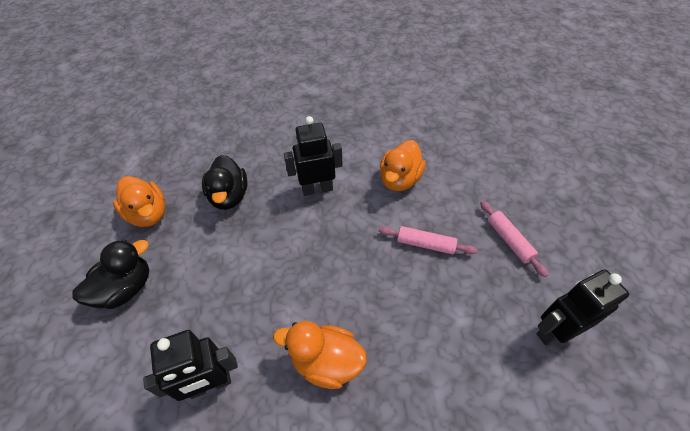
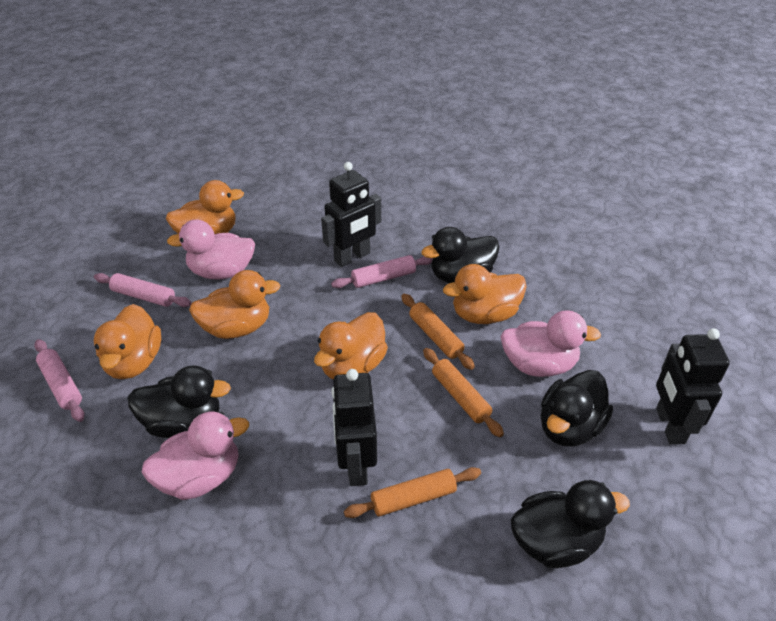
black duck: 2 -> 4
orange duck: 3 -> 5
orange rolling pin: 0 -> 3
pink duck: 0 -> 3
pink rolling pin: 2 -> 3

